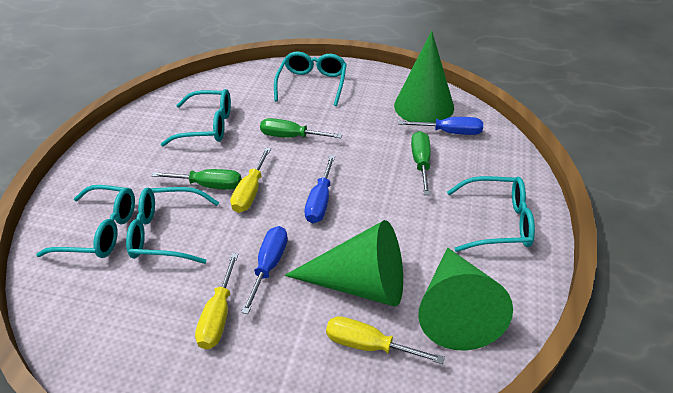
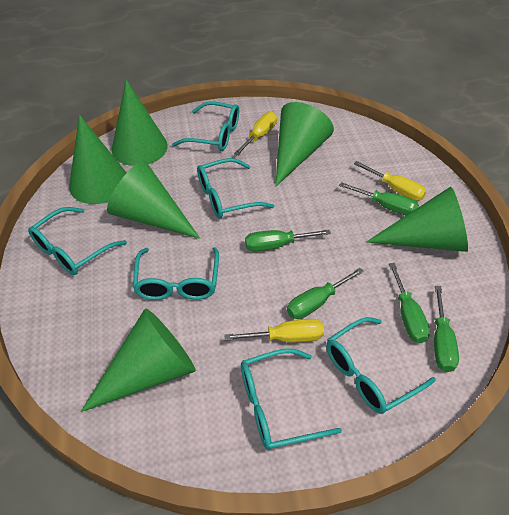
blue screwdriver: 3 -> 0
green cone: 3 -> 6
green screwdriver: 3 -> 5
turquoise glasses: 5 -> 6

